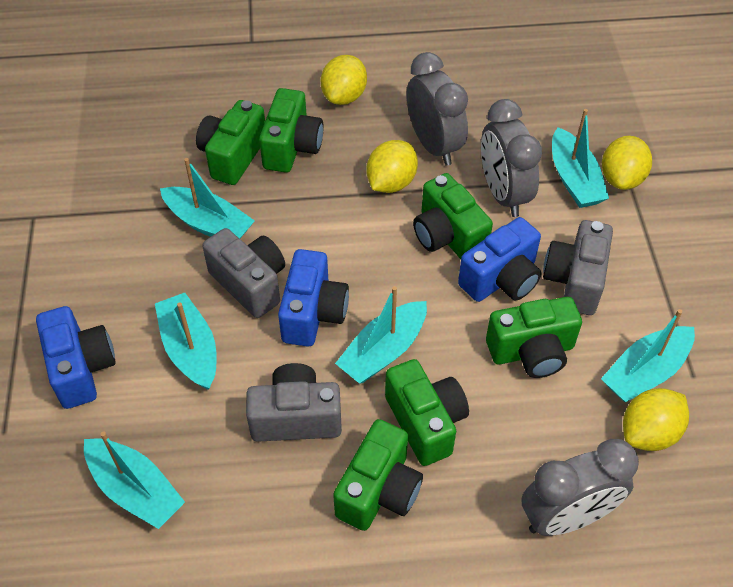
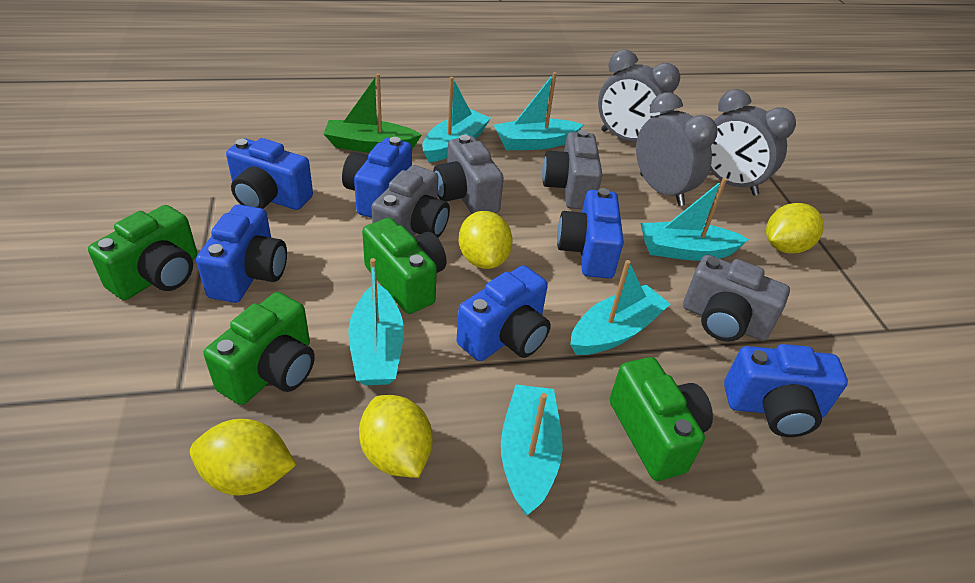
blue camera: 3 -> 6
green boat: 0 -> 1
green camera: 6 -> 4
grey camera: 3 -> 4

